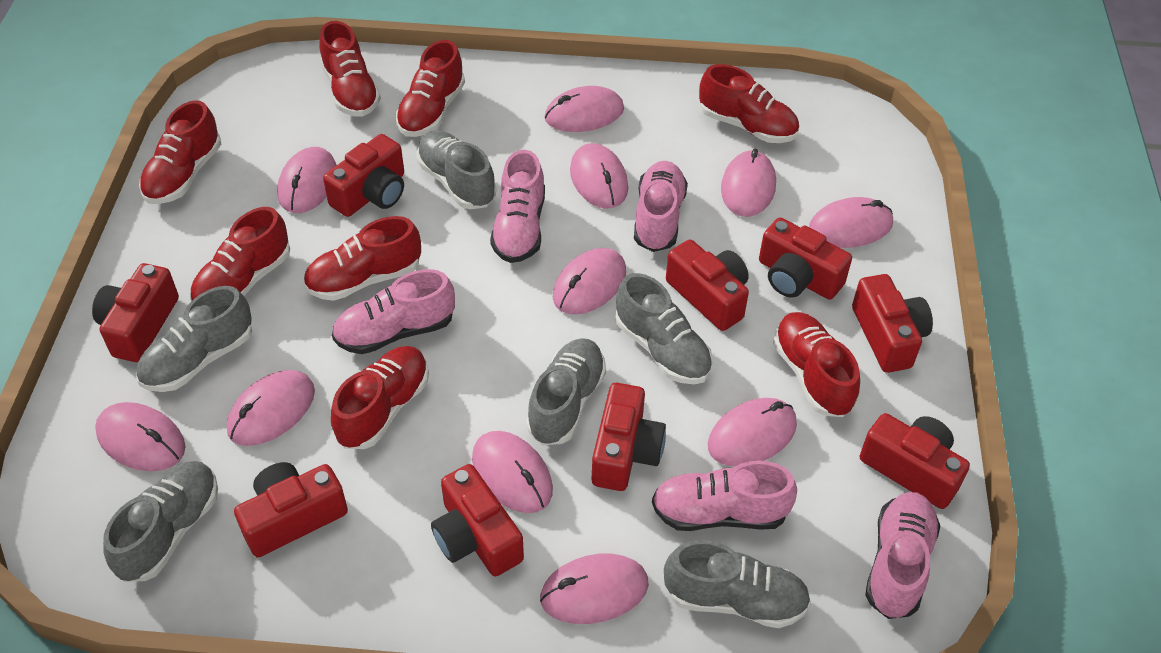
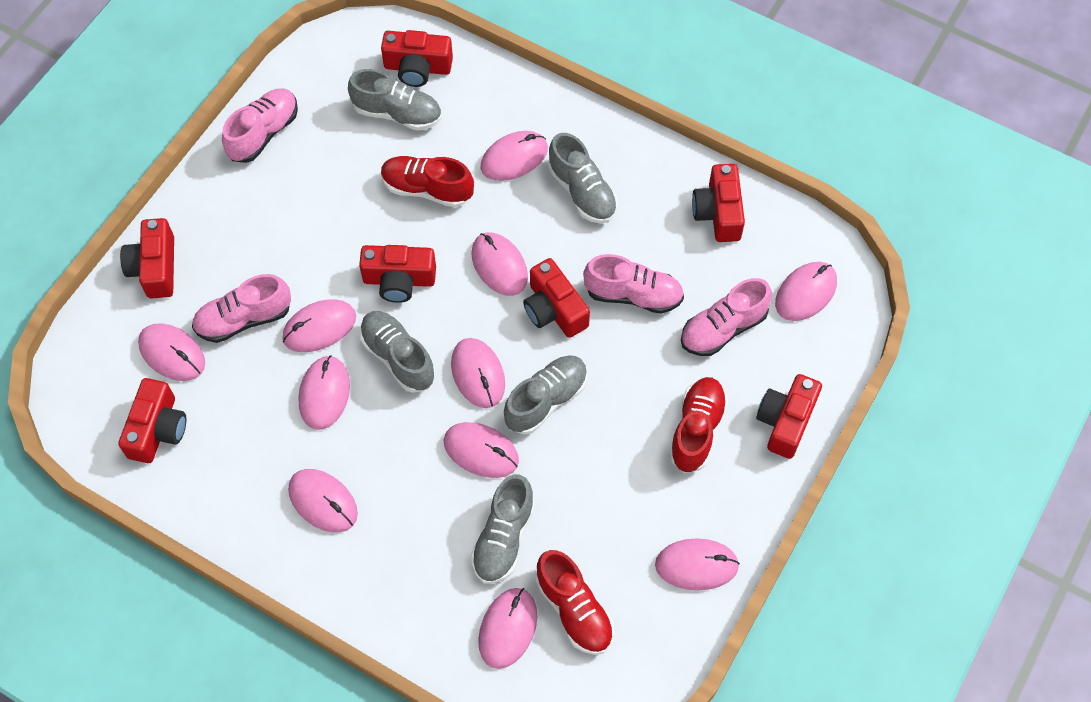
grey shoe: 6 -> 5
pink shoe: 5 -> 4
red camera: 9 -> 7
red shoe: 8 -> 3

